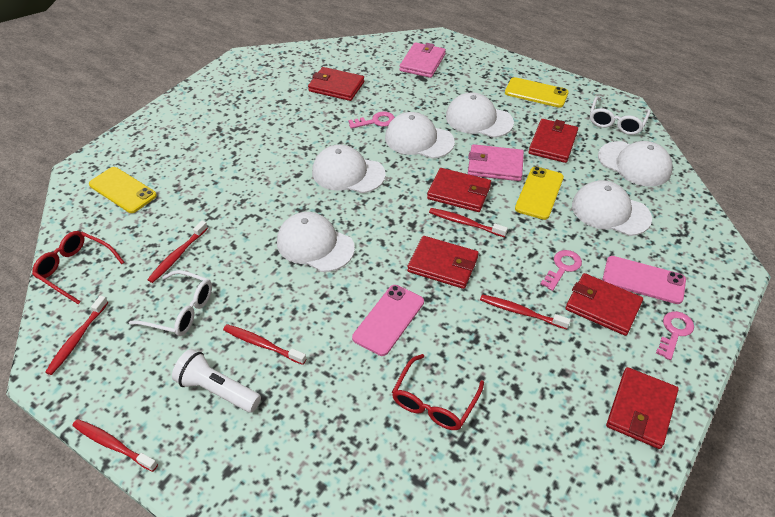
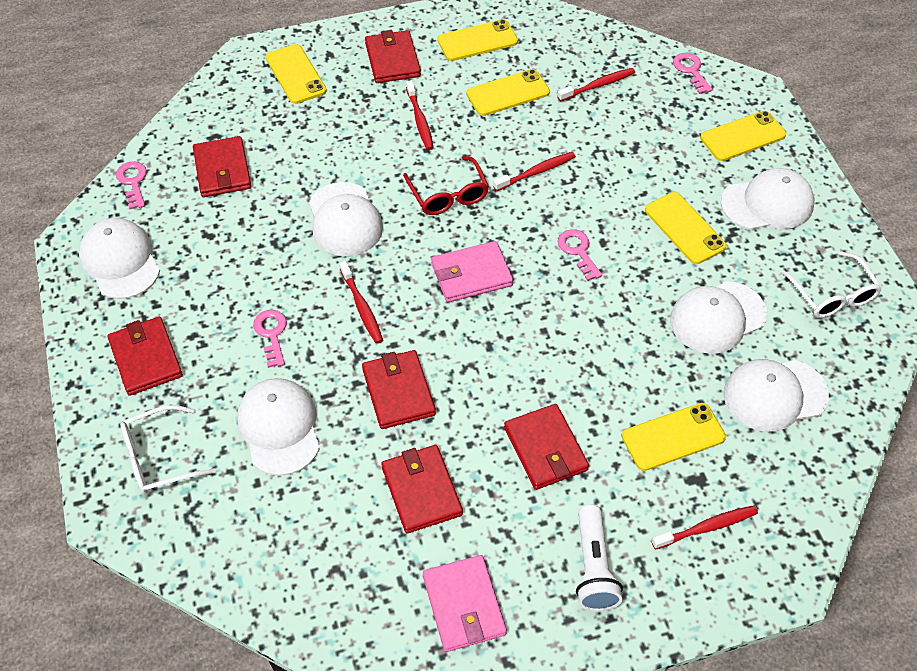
pink key: 3 -> 4
pink phone: 2 -> 0
red glasses: 2 -> 1
red toothbrush: 6 -> 5
yellow phone: 3 -> 6

